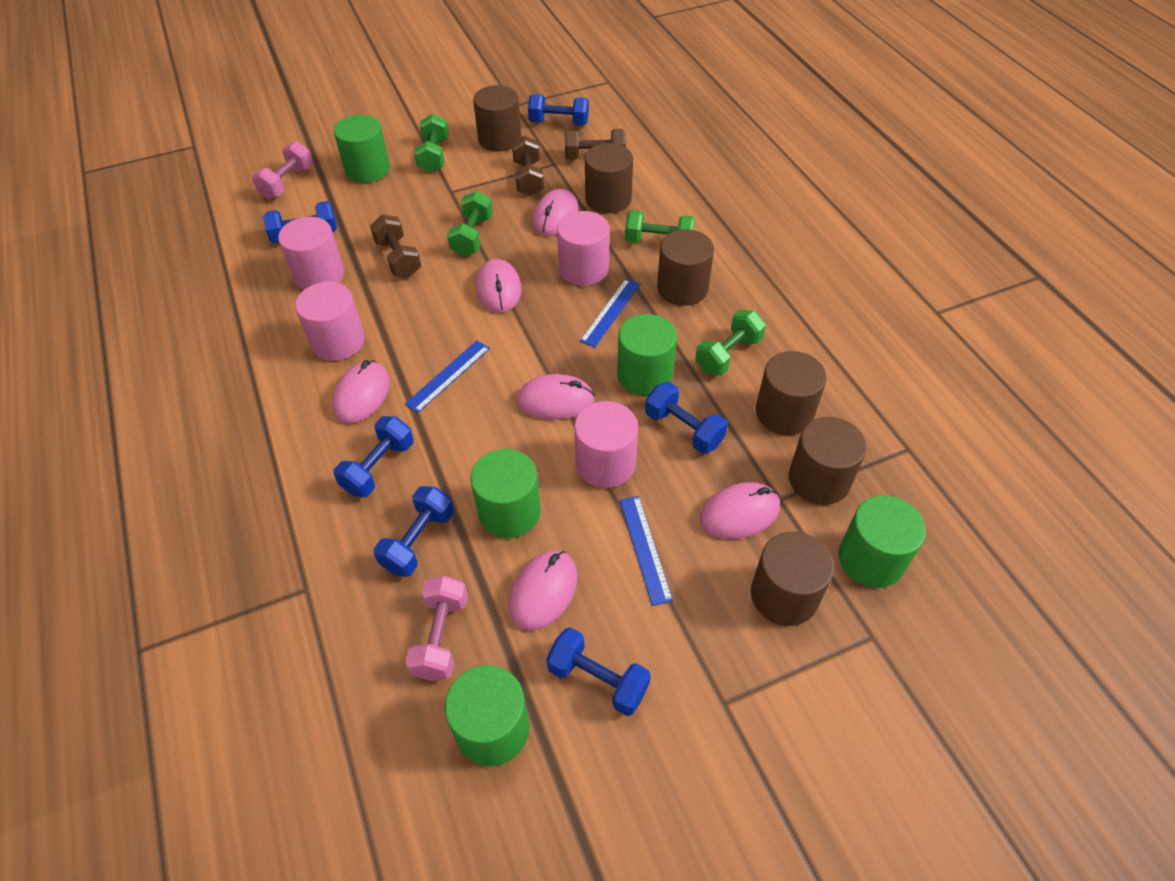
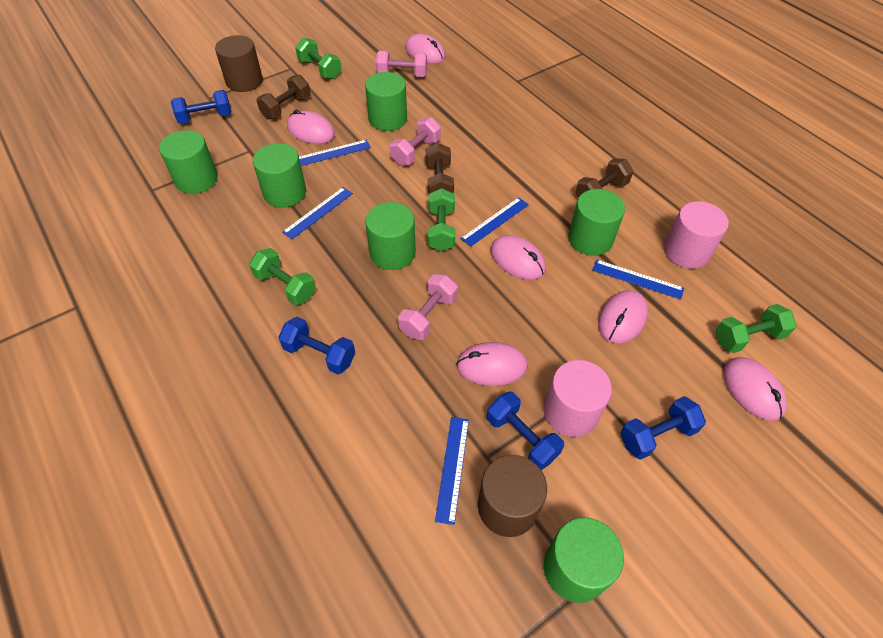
blue dumbbell: 6 -> 4
blue ruler: 3 -> 5
brown cylinder: 6 -> 2
green cylinder: 5 -> 6
pink cylinder: 4 -> 2
pink dumbbell: 2 -> 3

